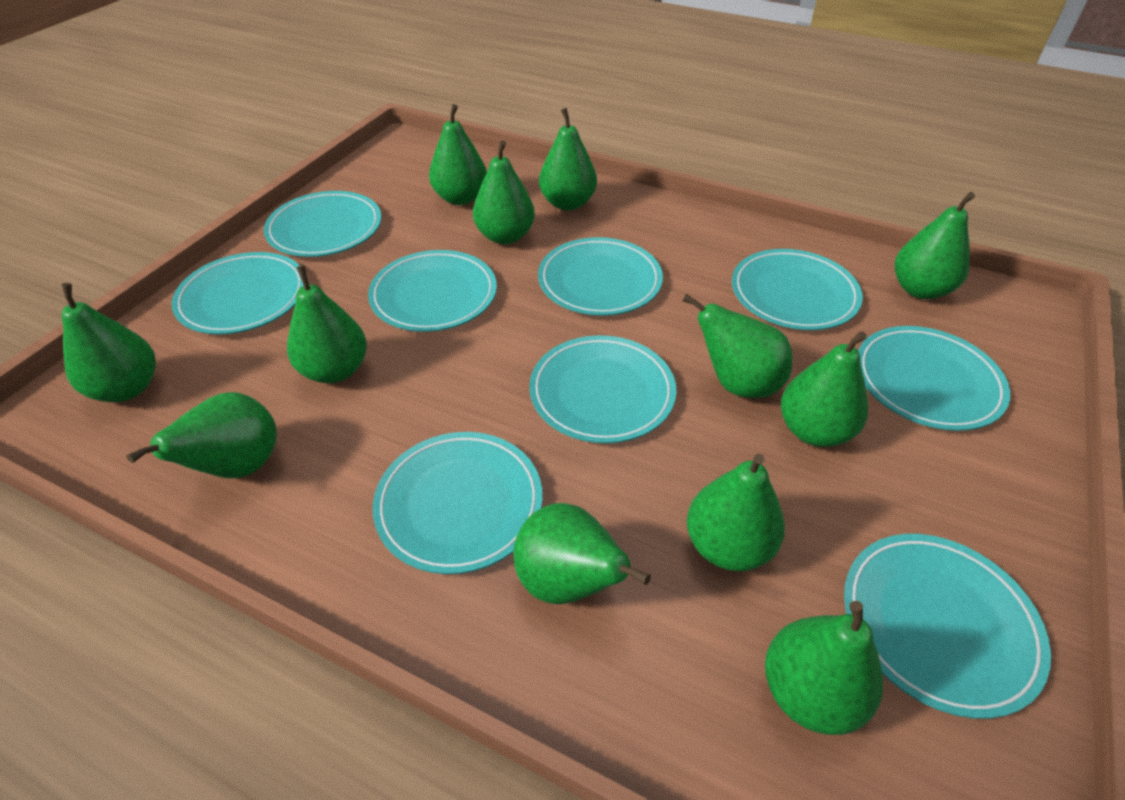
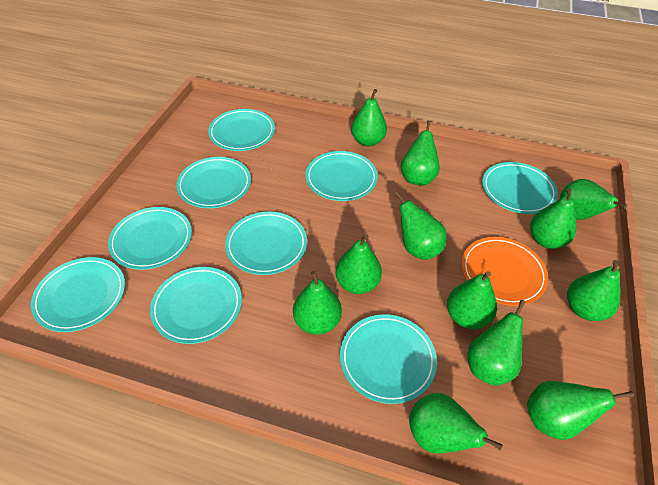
orange plate: 0 -> 1

